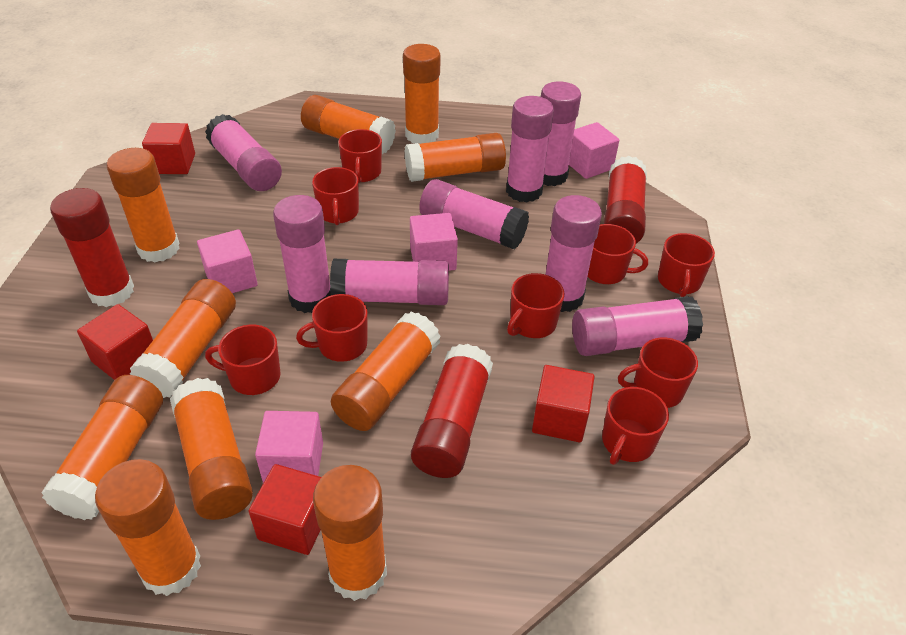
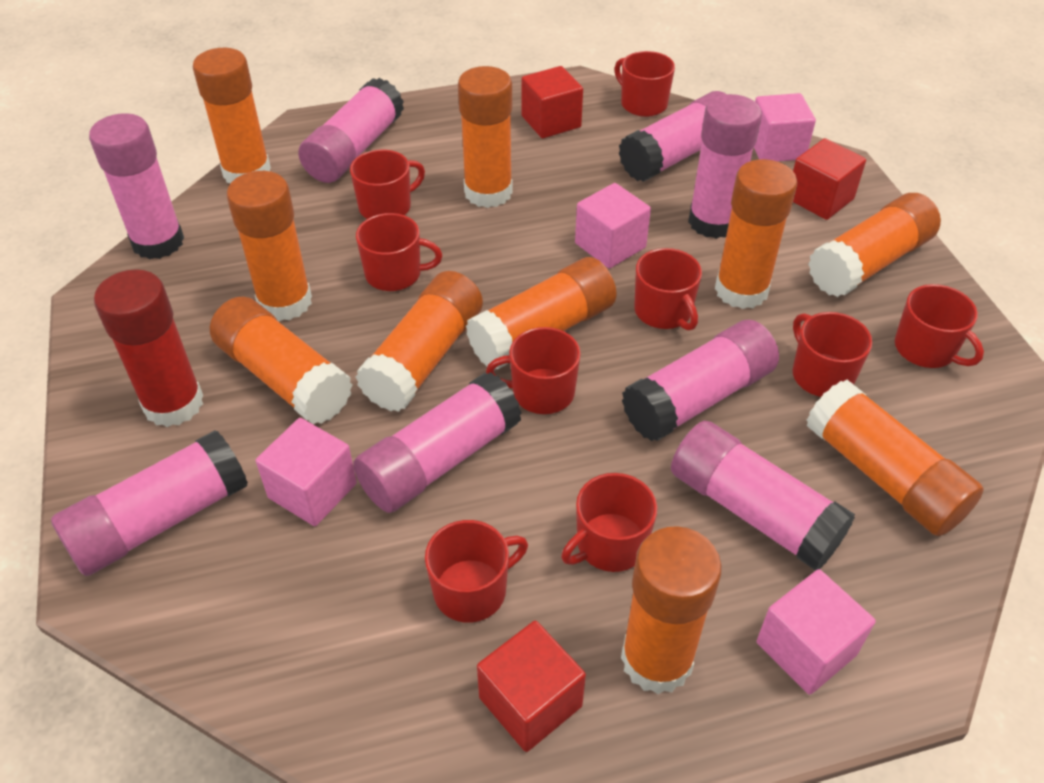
red cube: 4 -> 3
red glue stick: 3 -> 1

